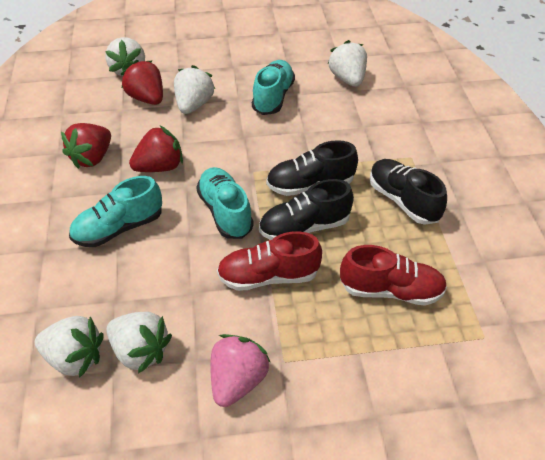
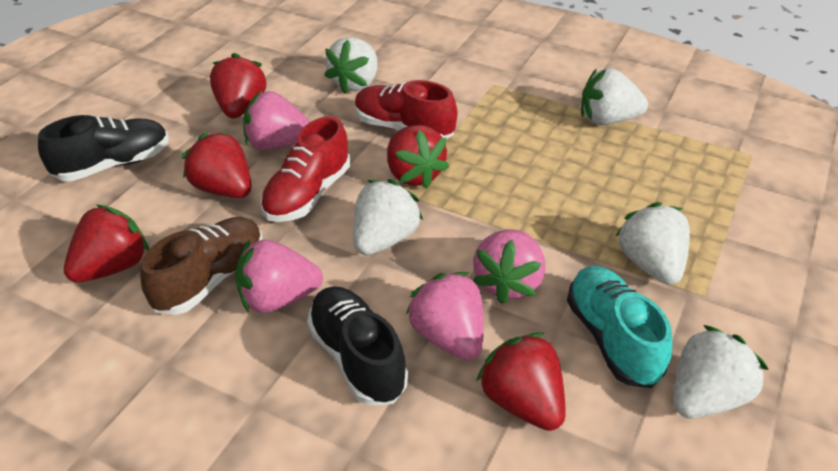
black shoe: 3 -> 2
brown shoe: 0 -> 1
pink strawberry: 1 -> 4
red strawberry: 3 -> 5
turquoise shoe: 3 -> 1

